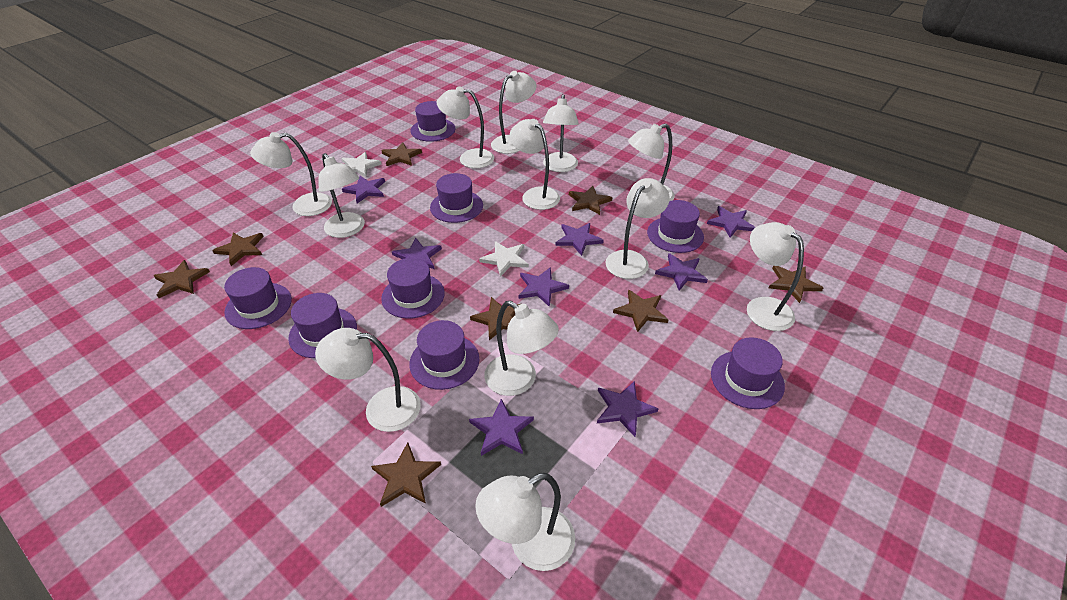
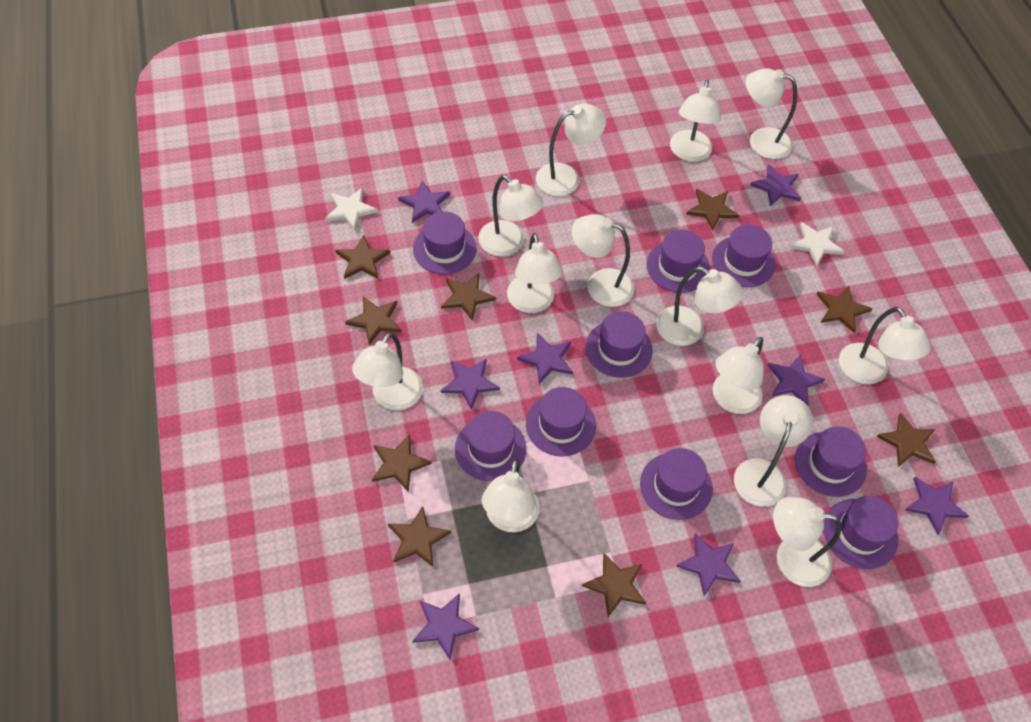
brown star: 8 -> 9
purple hat: 8 -> 9
white lamp: 12 -> 13

